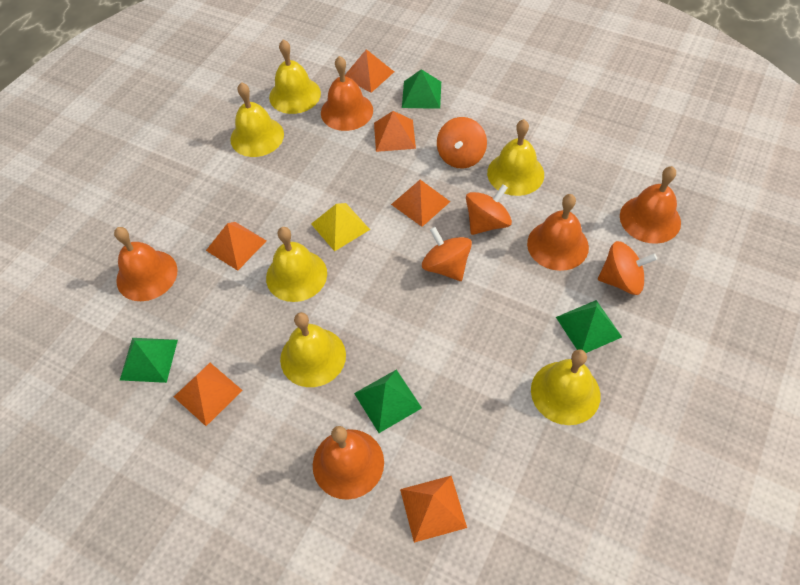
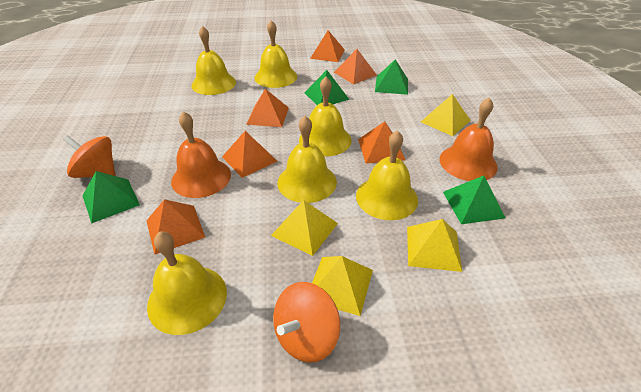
orange bell: 5 -> 2
orange spinning top: 4 -> 2
yellow pyramid: 1 -> 4

